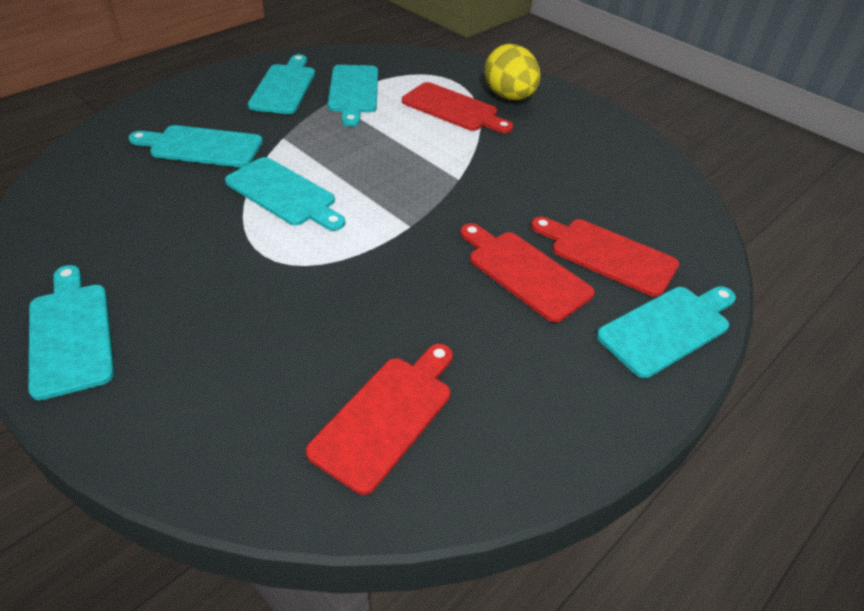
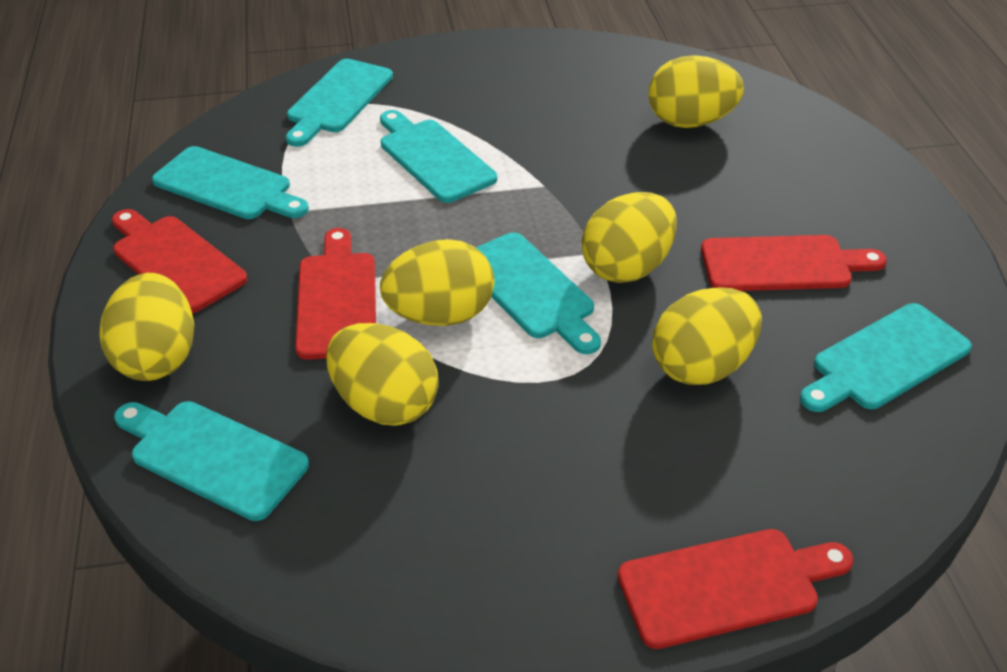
yellow egg: 1 -> 6

